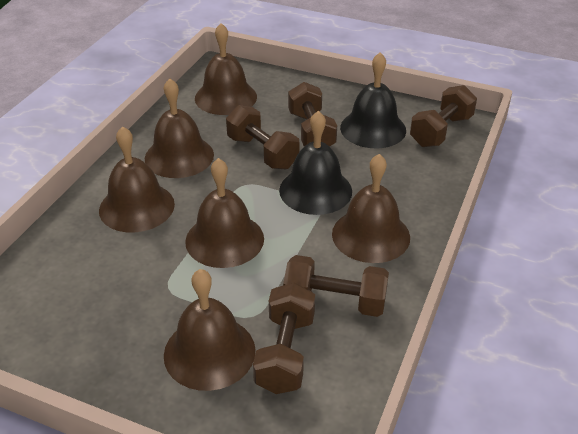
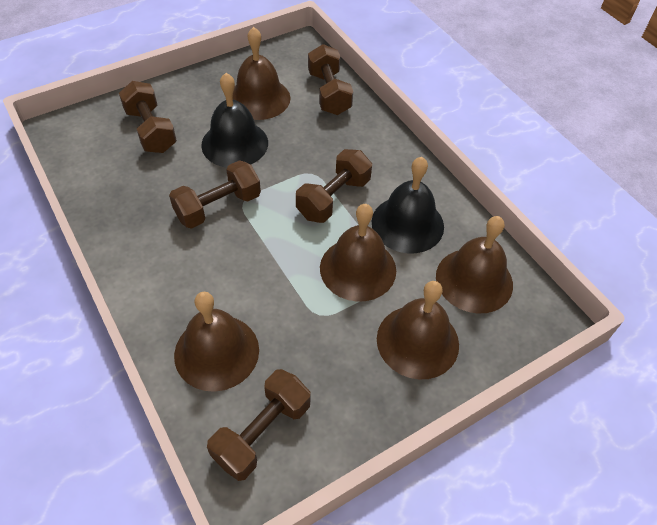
brown bell: 6 -> 5

